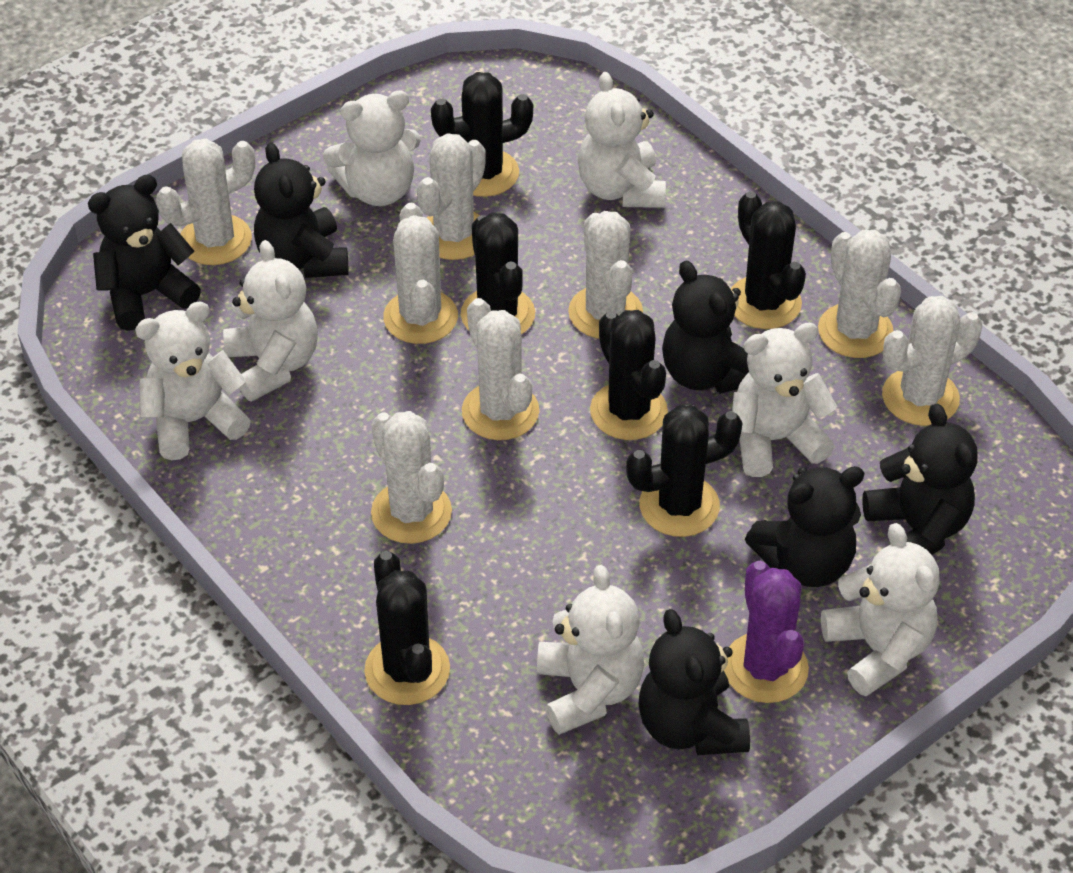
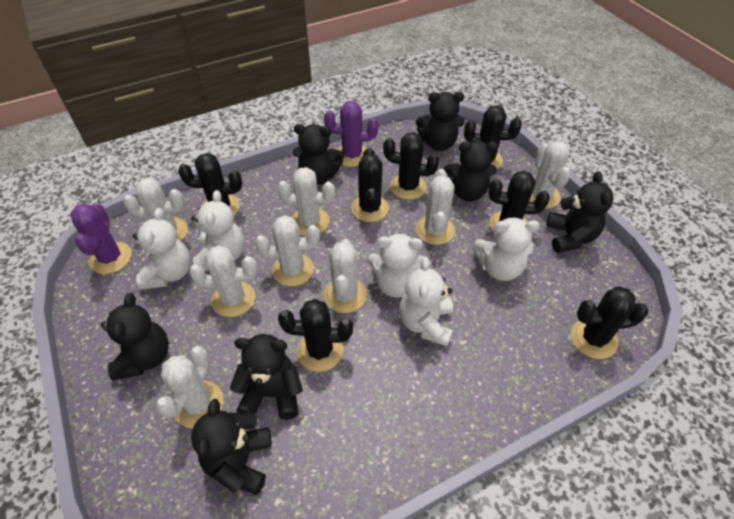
black cactus: 6 -> 7
black teddy bear: 6 -> 7
purple cactus: 1 -> 2
white teddy bear: 7 -> 5

